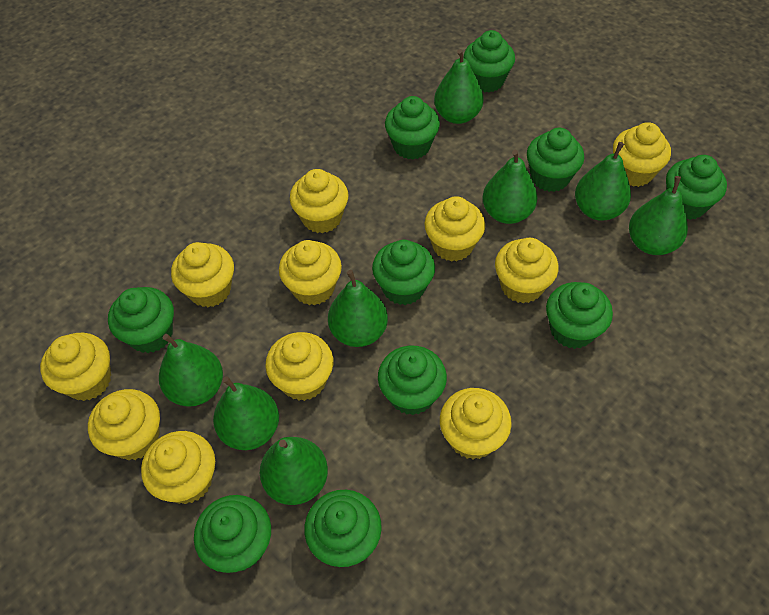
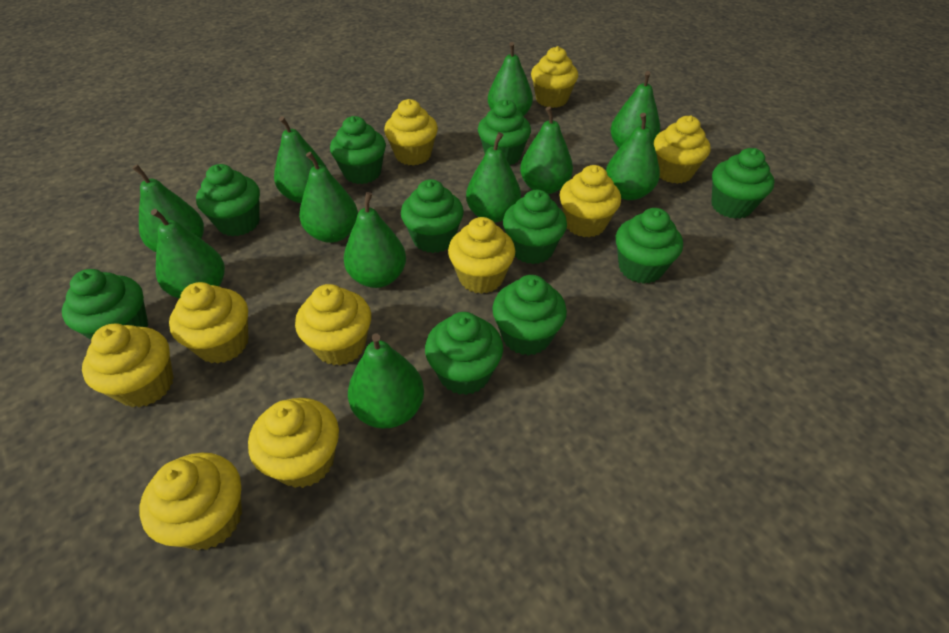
green pear: 8 -> 11
yellow cupcake: 11 -> 10

